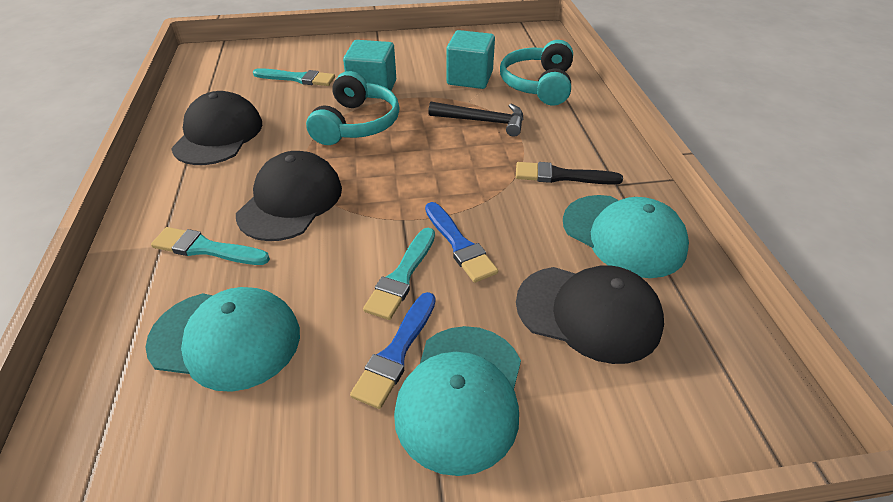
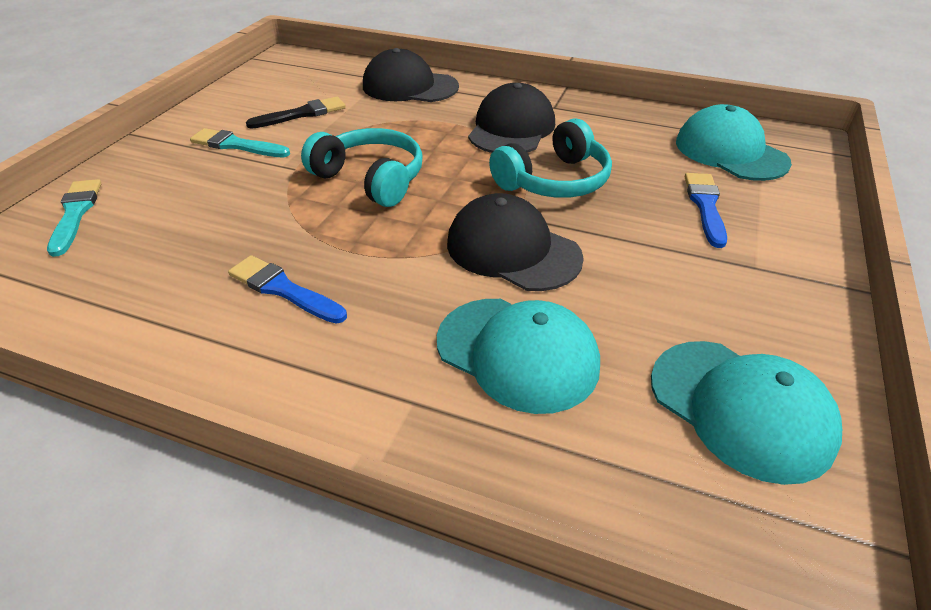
black hammer: 1 -> 0
turquoise brush: 3 -> 2
turquoise cube: 2 -> 0

